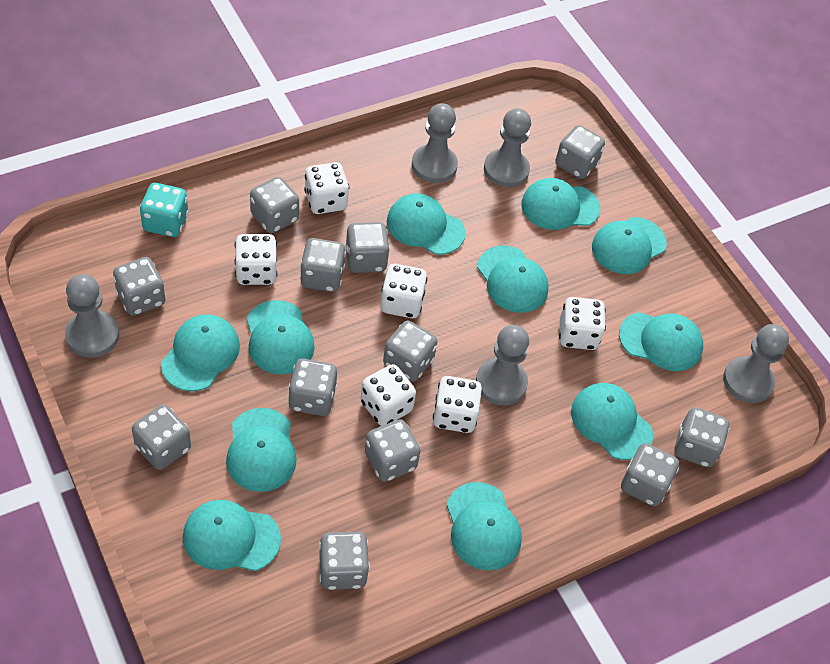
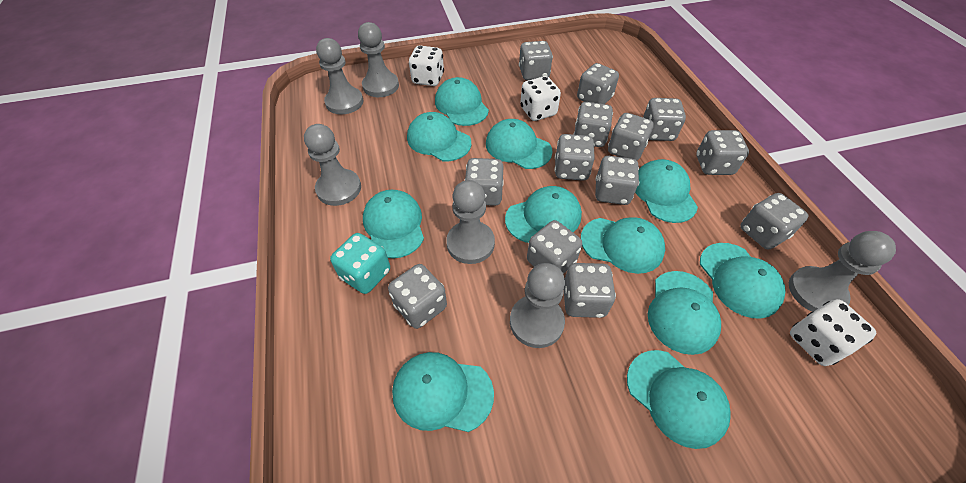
grey dice: 12 -> 13
grey pawn: 5 -> 6
white dice: 6 -> 3

